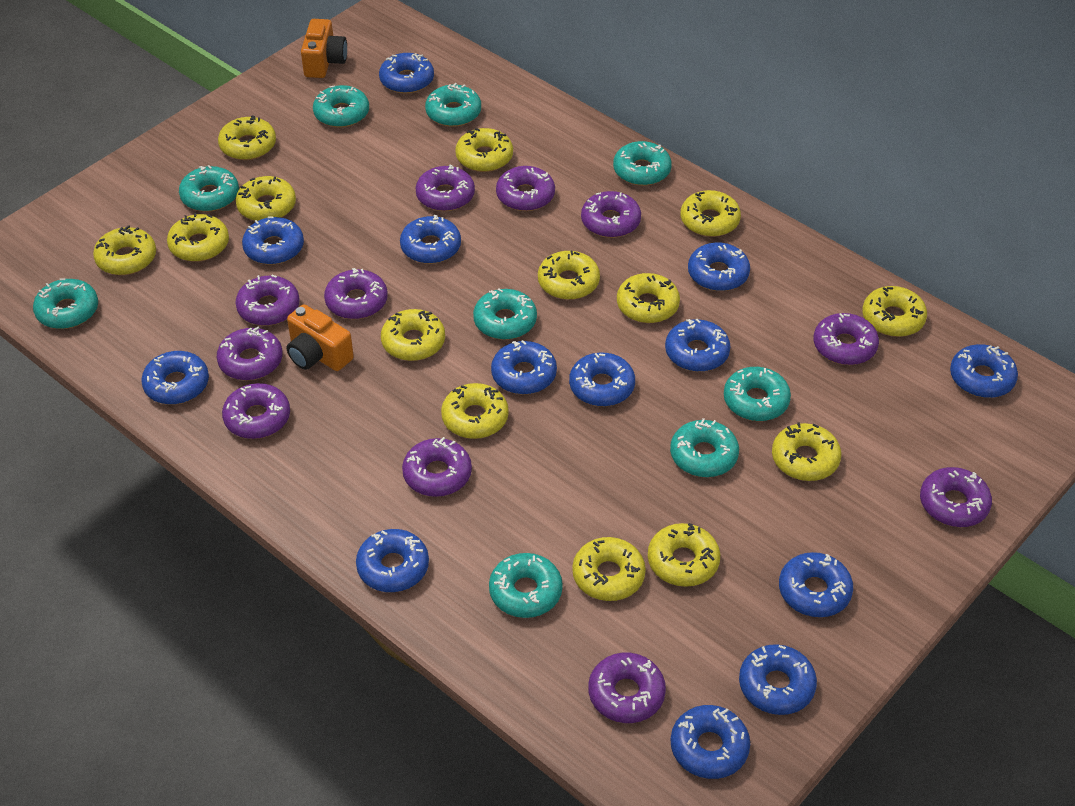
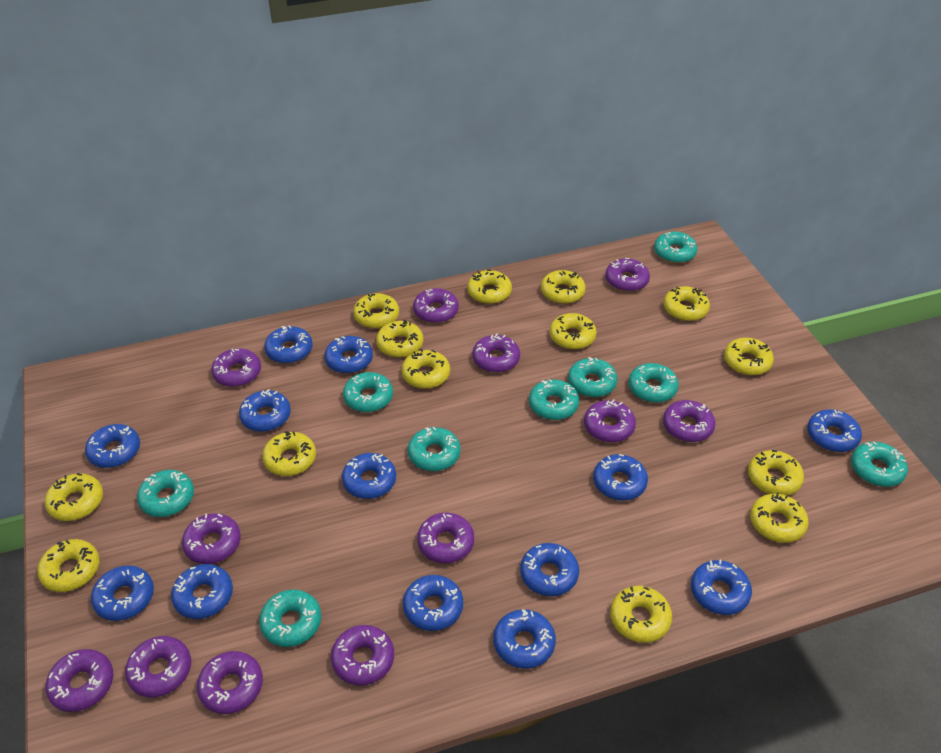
orange camera: 2 -> 0
purple donut: 11 -> 12

